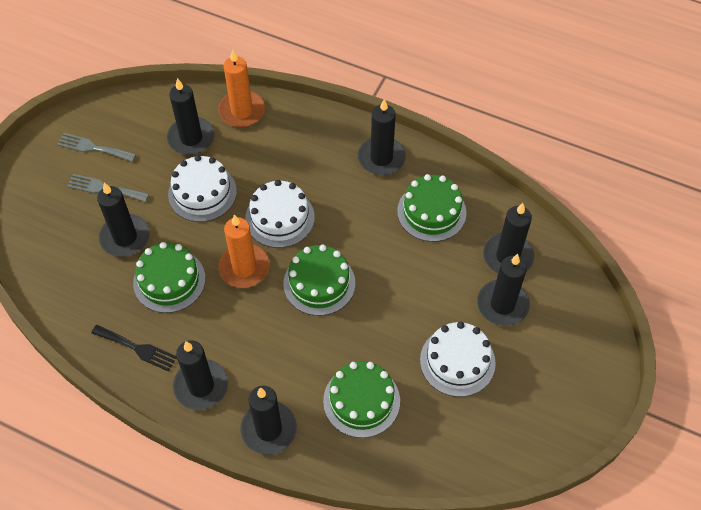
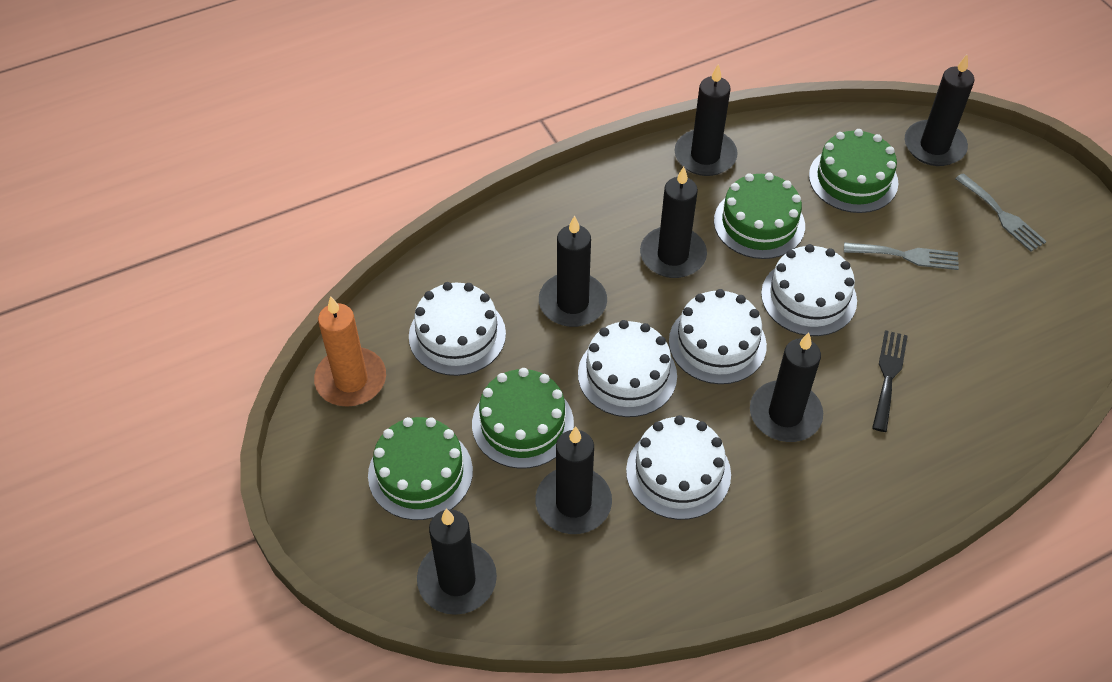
orange candle: 2 -> 1
white cake: 3 -> 5

